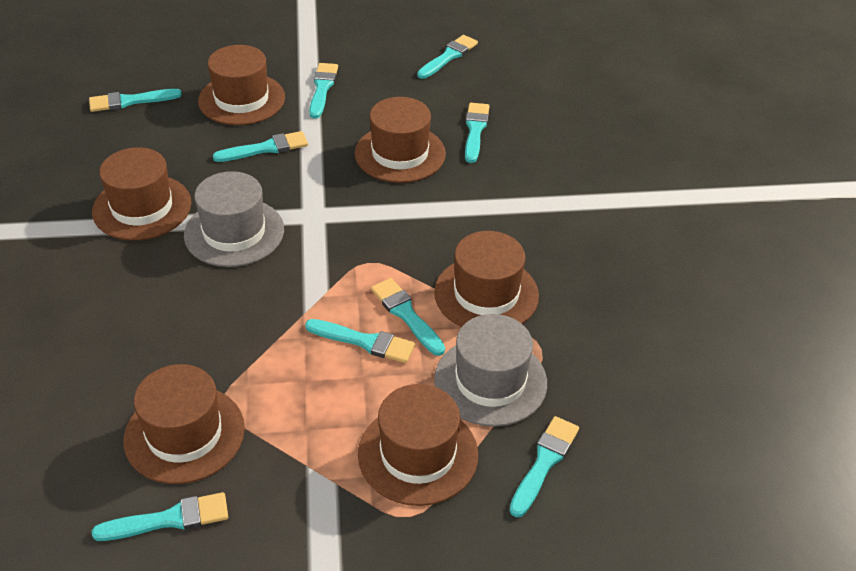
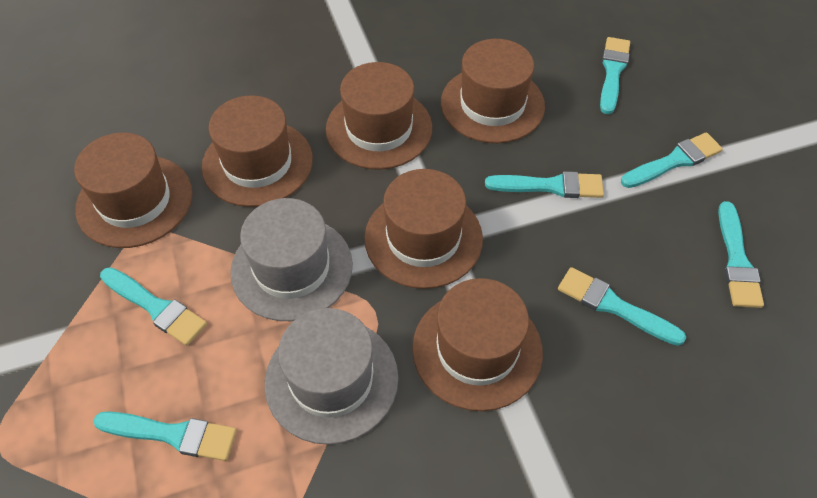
turquoise brush: 9 -> 7

